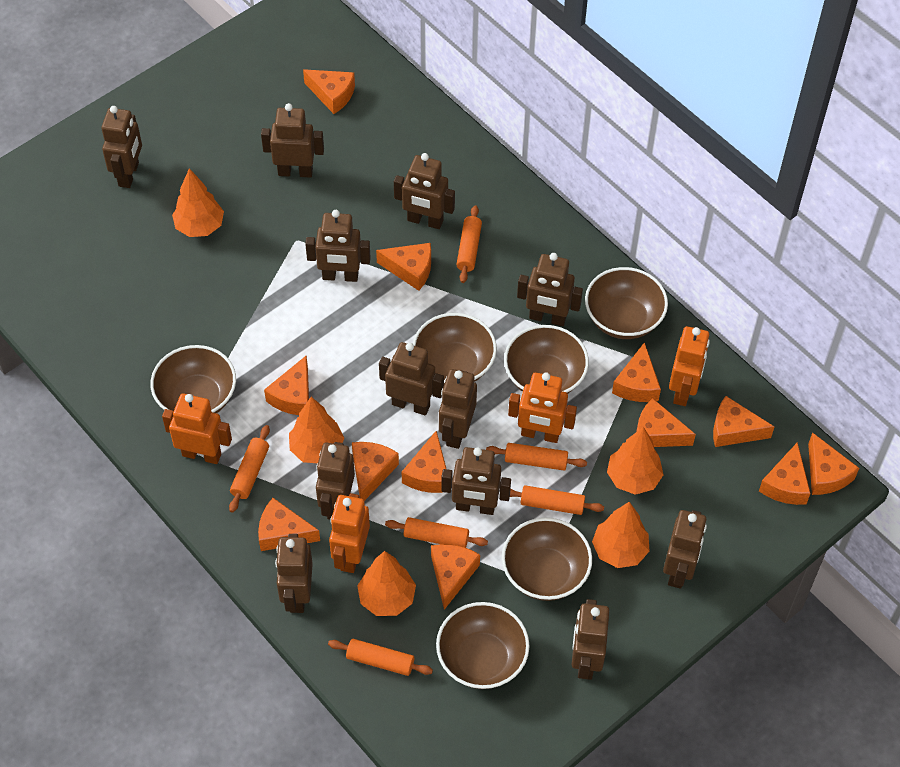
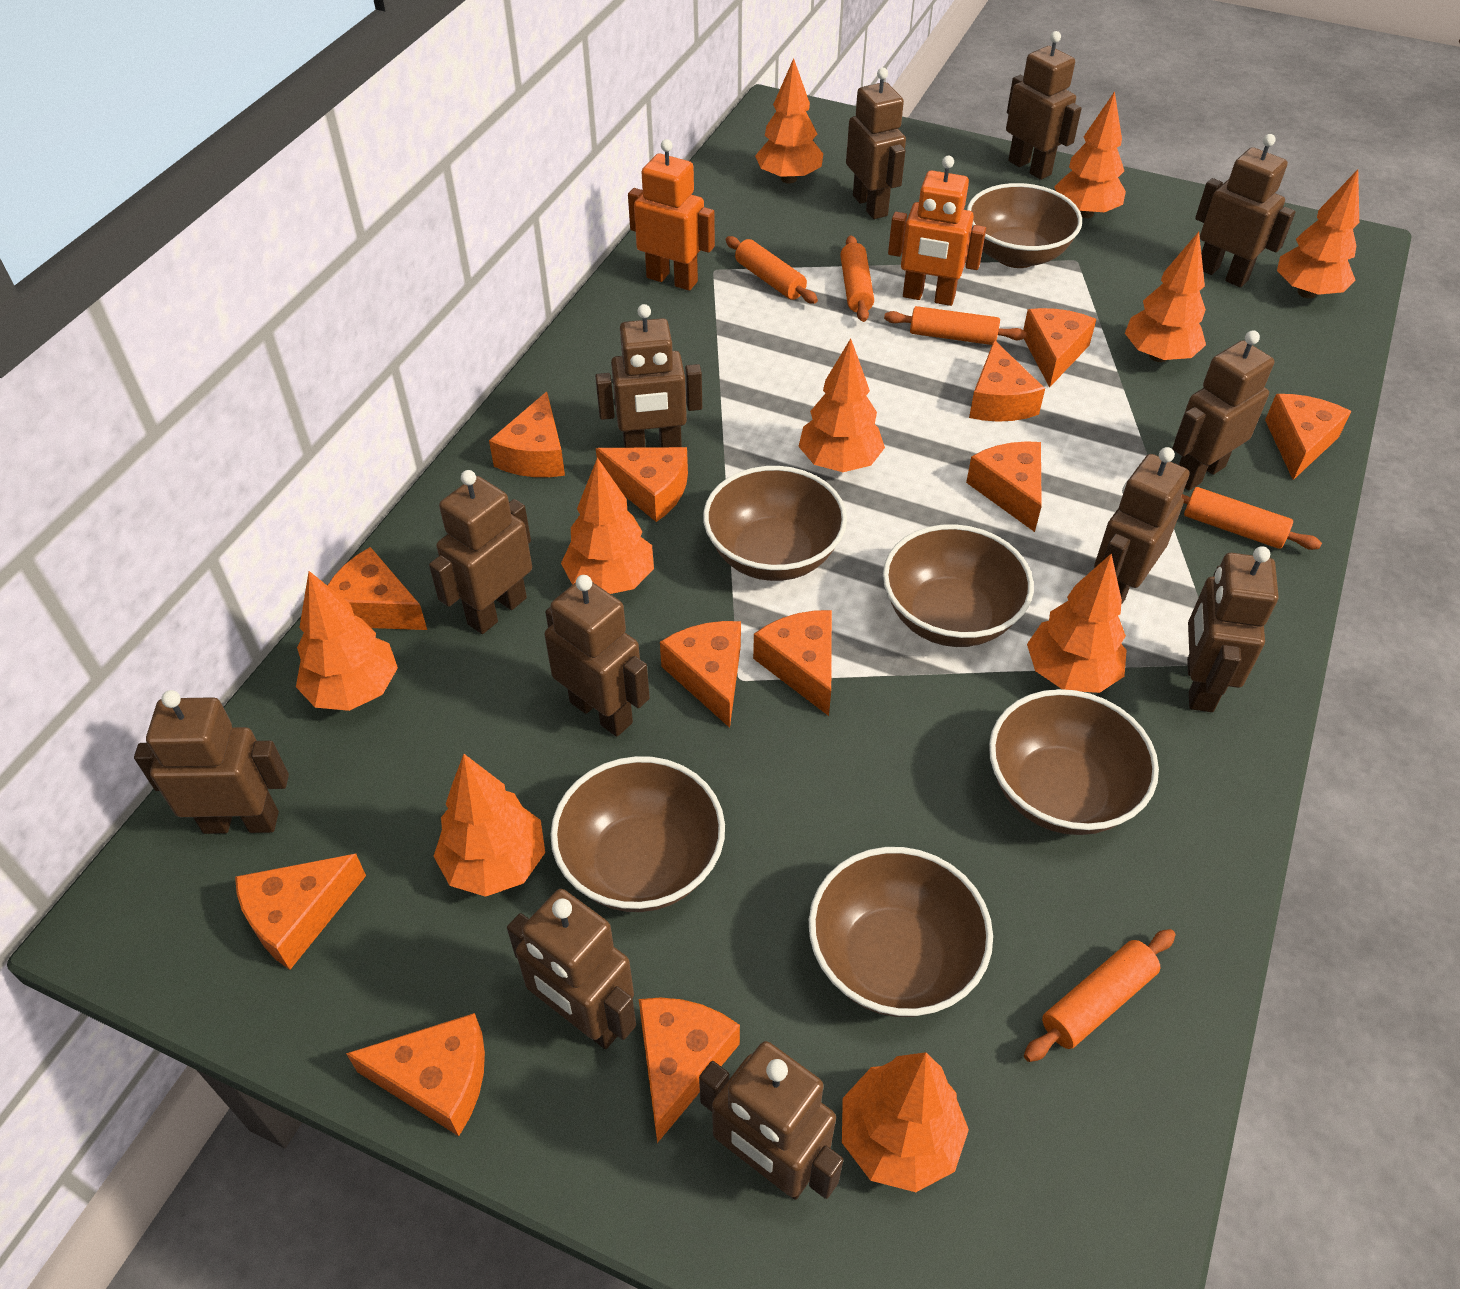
orange robot: 4 -> 2
orange rolling pin: 6 -> 5
orange tree: 5 -> 10

